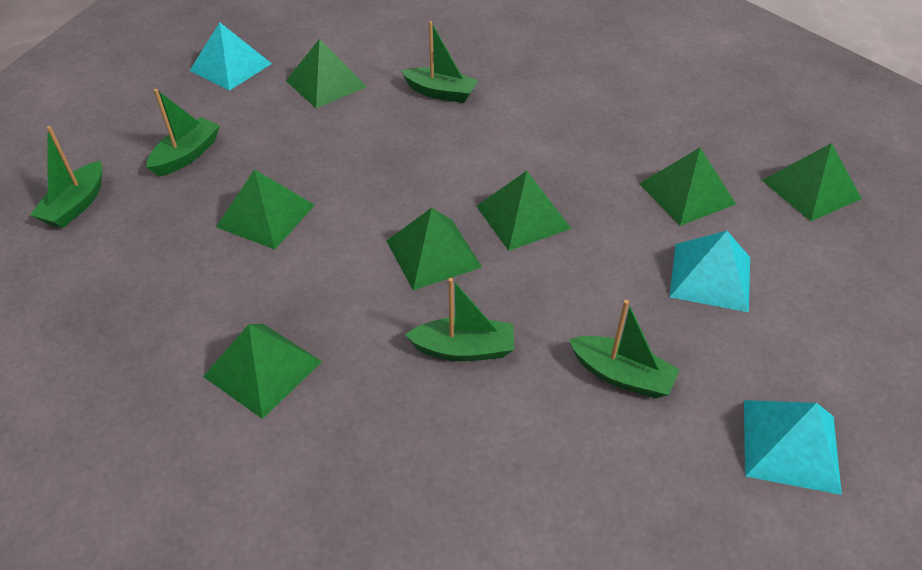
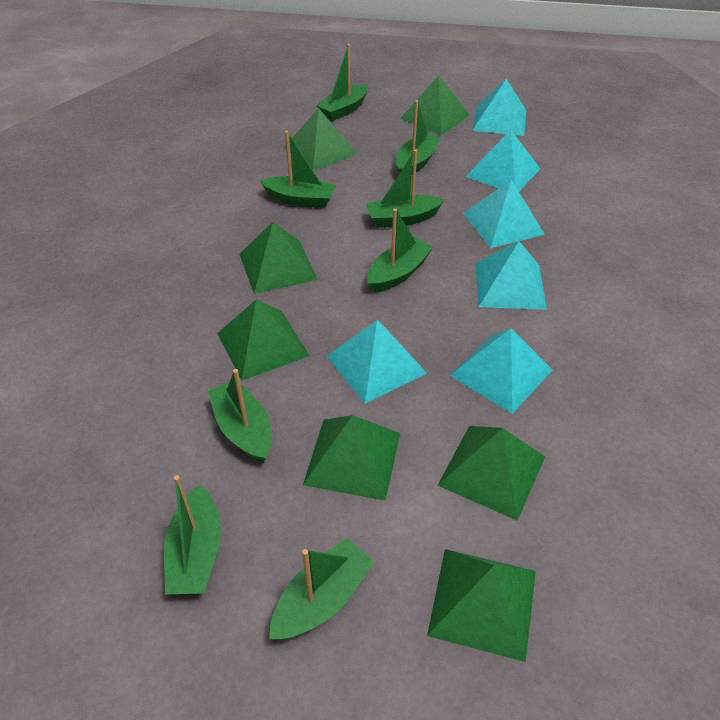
green boat: 5 -> 8
turquoise pyramid: 3 -> 6

